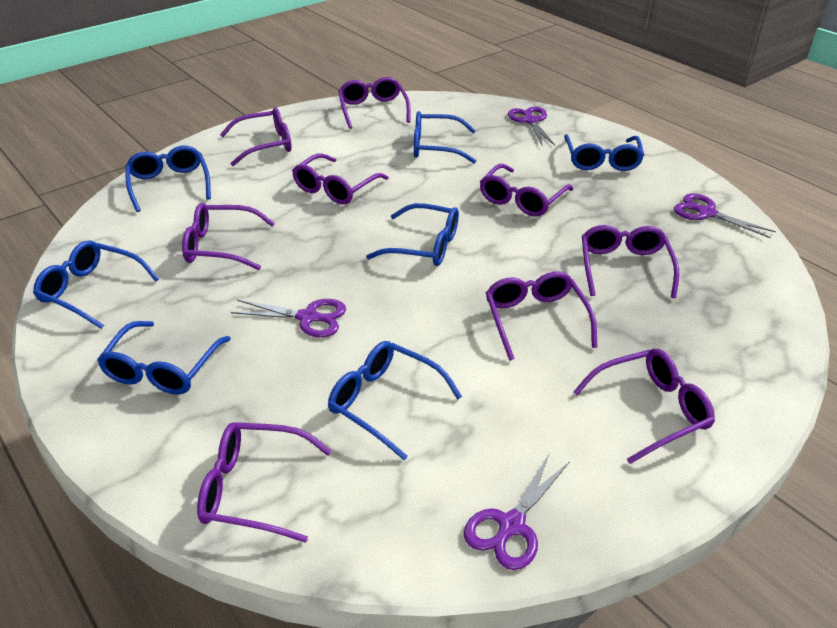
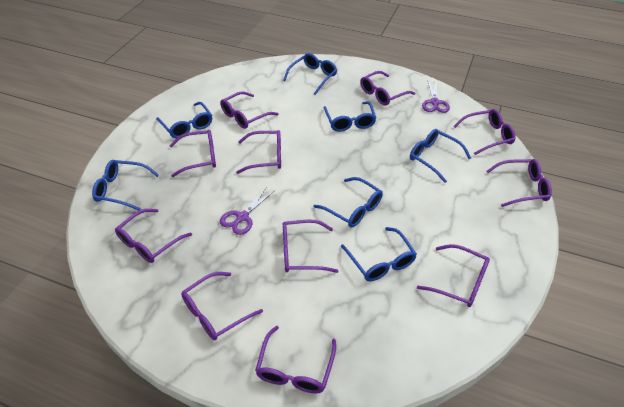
purple glasses: 9 -> 11
purple scissors: 4 -> 2

